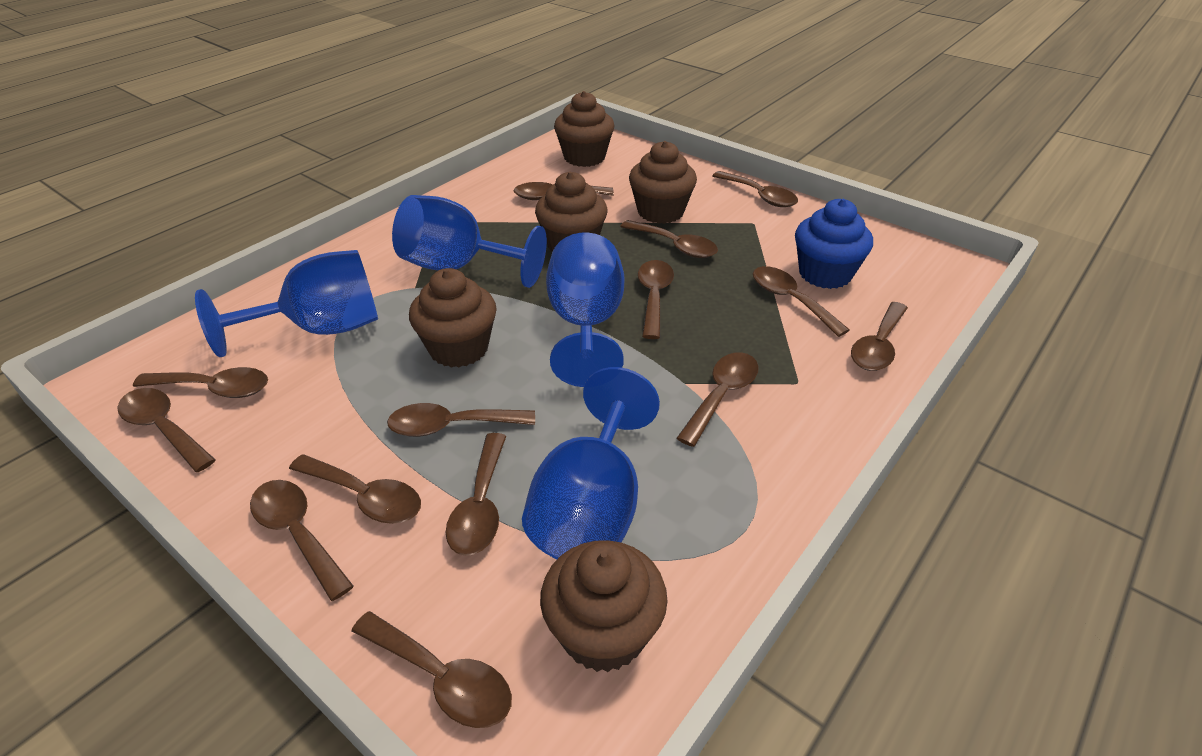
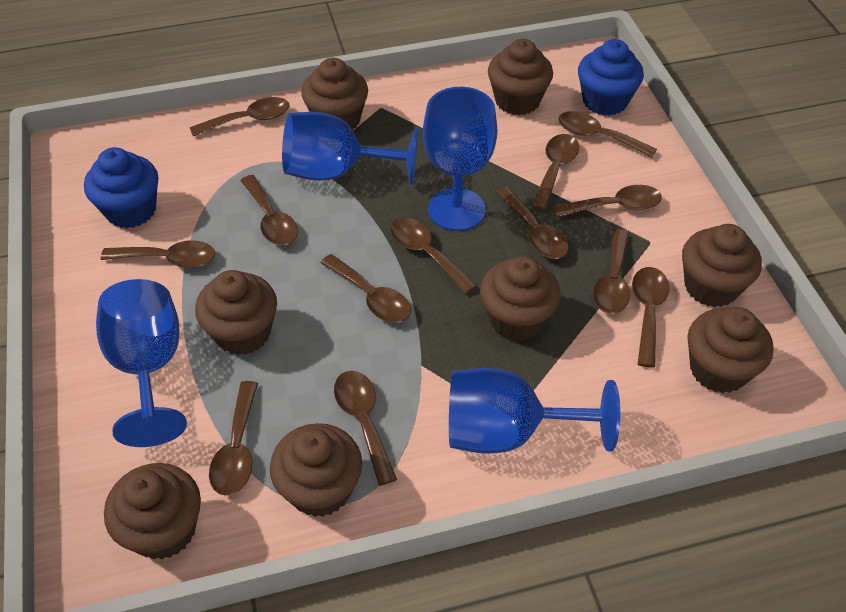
blue cupcake: 1 -> 2
brown cupcake: 5 -> 8
brown spoon: 14 -> 13

